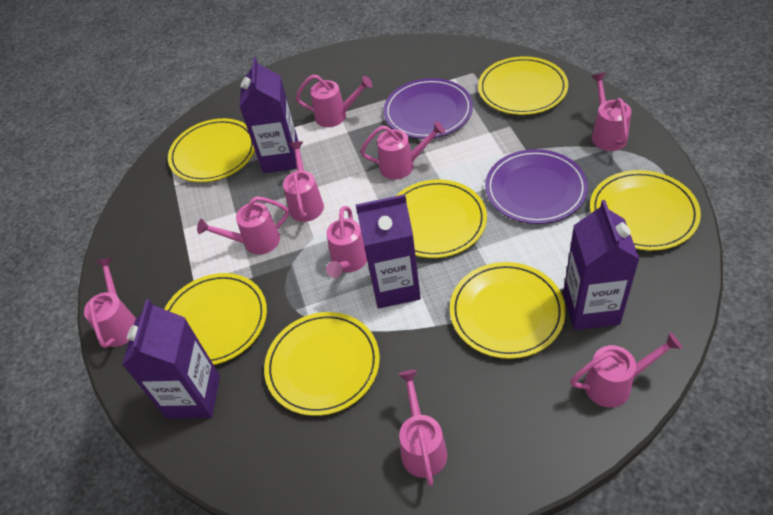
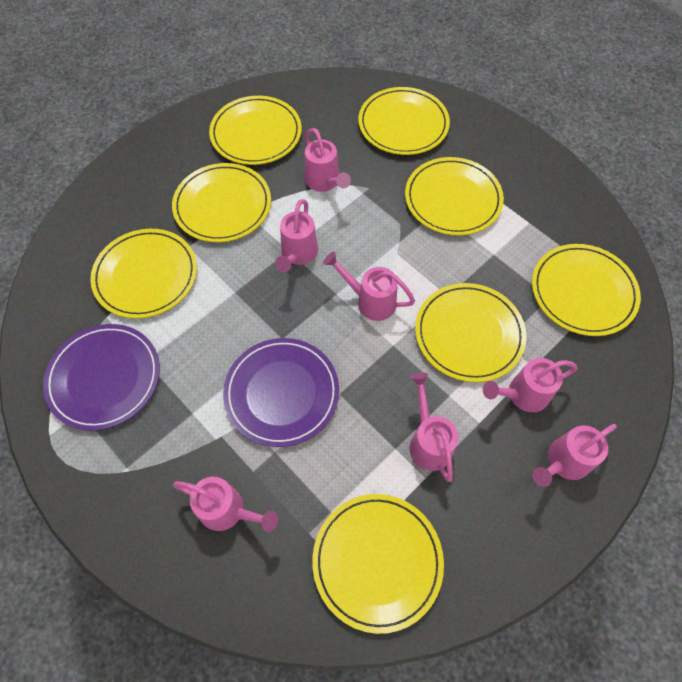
pink watering can: 9 -> 7
purple carton: 4 -> 0
yellow plate: 7 -> 8

